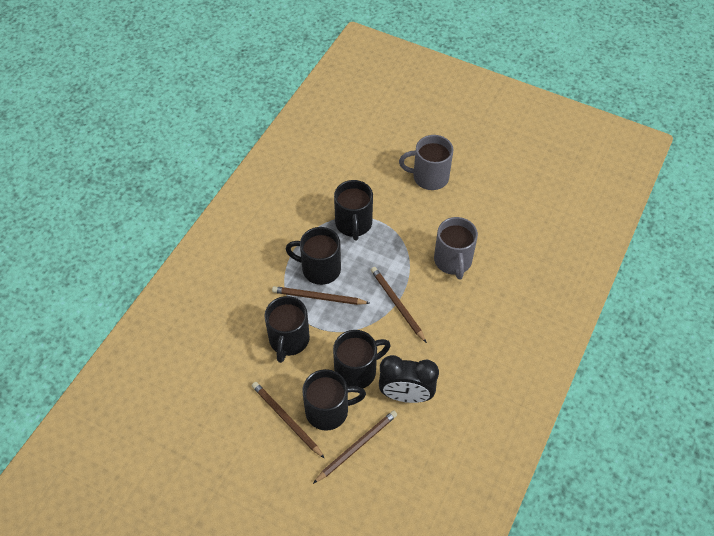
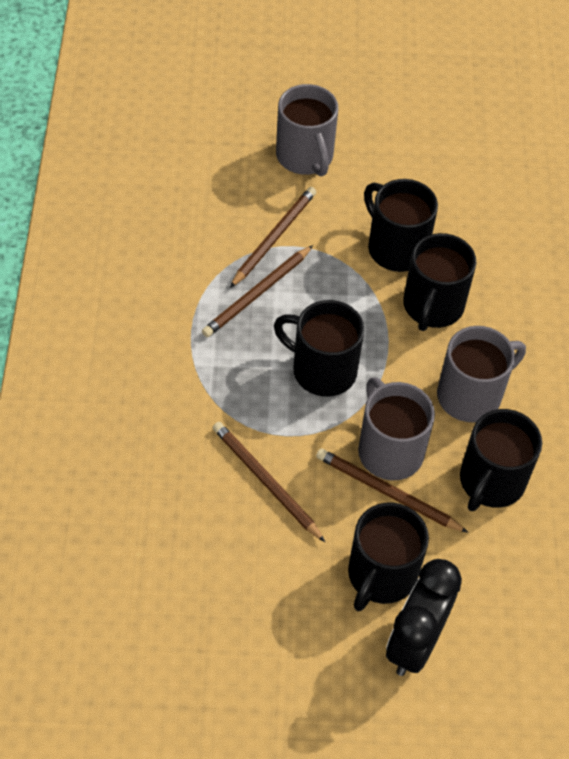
grey mug: 2 -> 3

